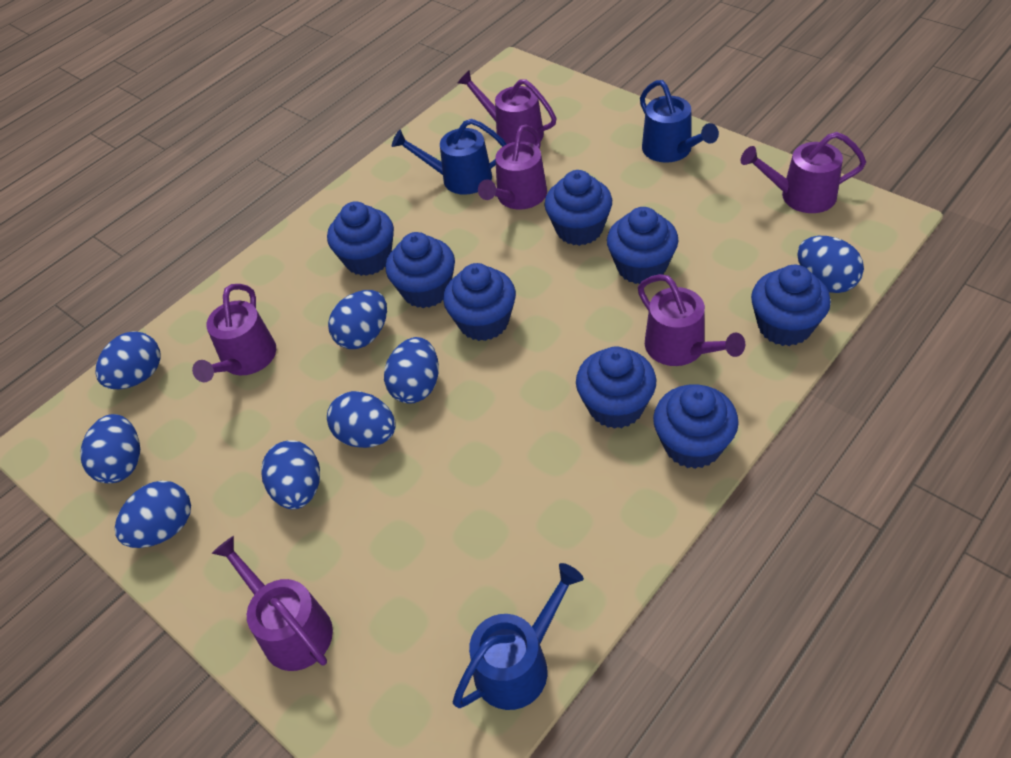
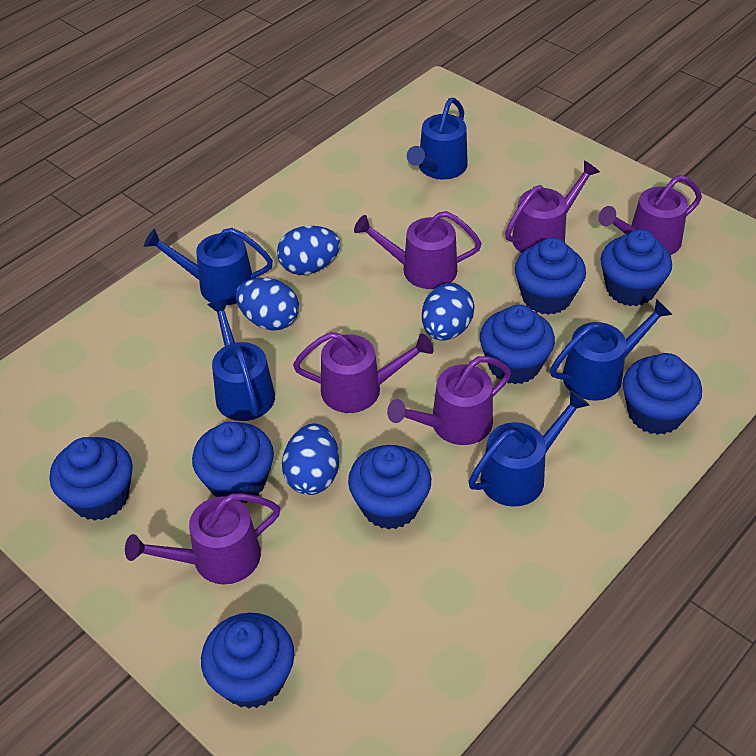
blue egg: 8 -> 4
blue watering can: 3 -> 5

